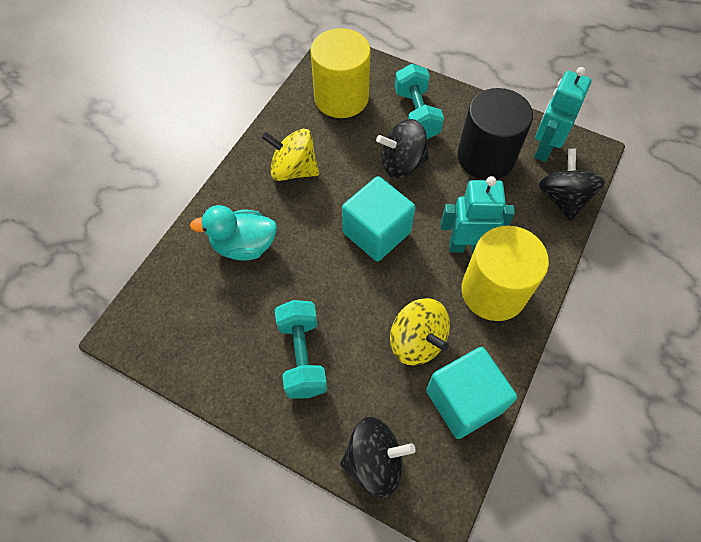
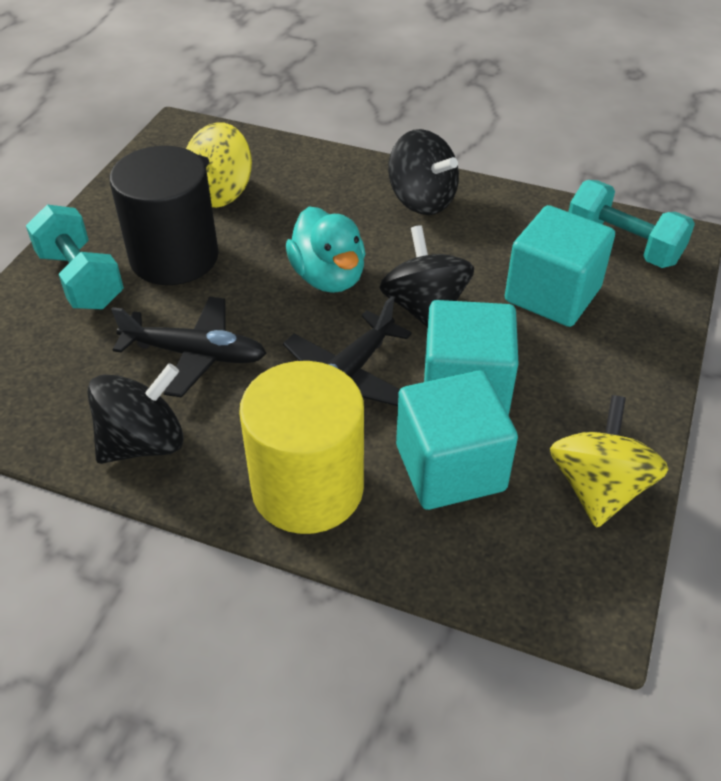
black plane: 0 -> 2
turquoise cube: 2 -> 3
turquoise robot: 2 -> 0
yellow cylinder: 2 -> 1

